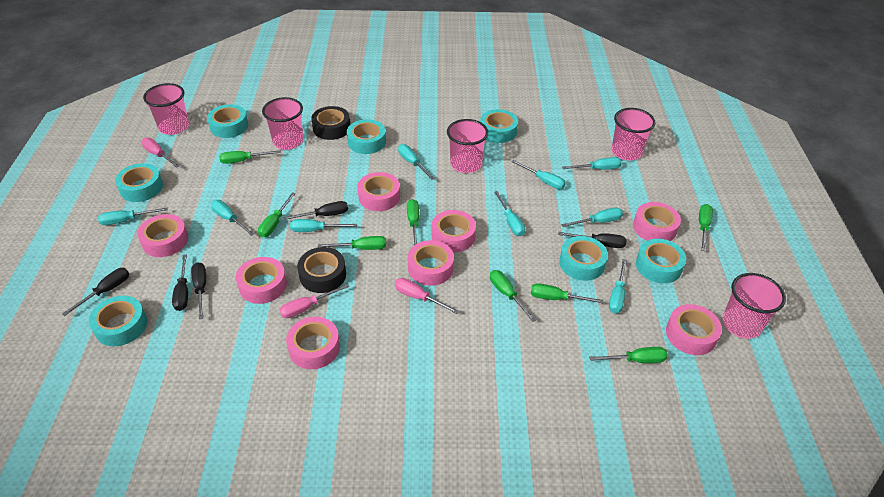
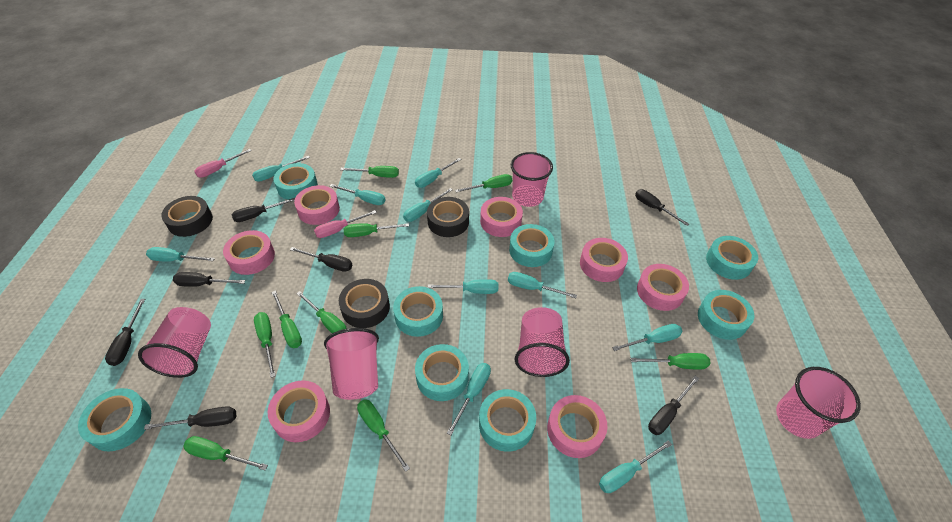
black screwdriver: 5 -> 7
black tape: 2 -> 3
green screwdriver: 8 -> 9
pink screwdriver: 3 -> 2
pink tape: 8 -> 7
turquoise screwdriver: 9 -> 10
turquoise tape: 7 -> 8

